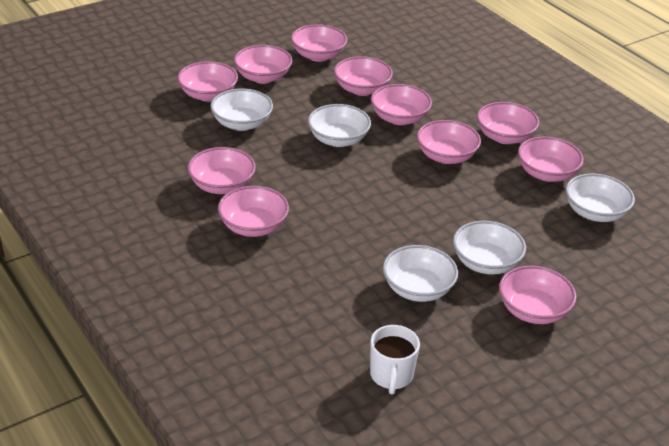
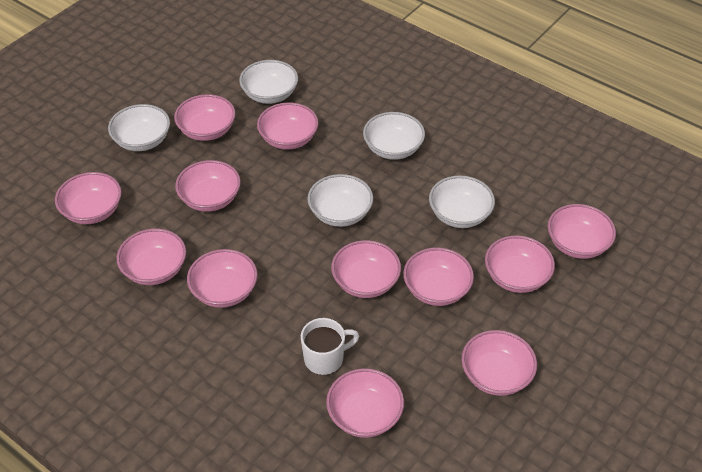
pink bowl: 11 -> 12

